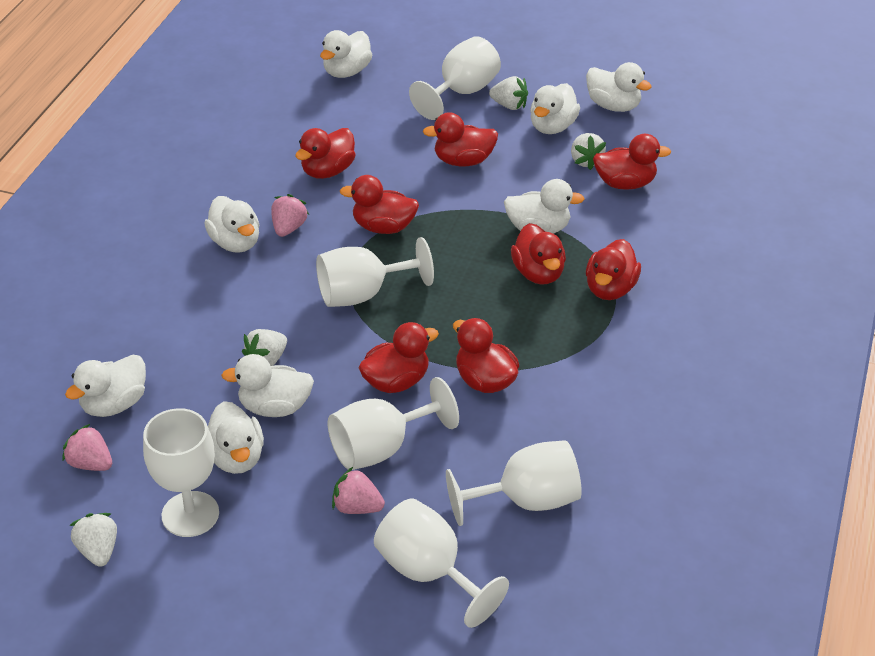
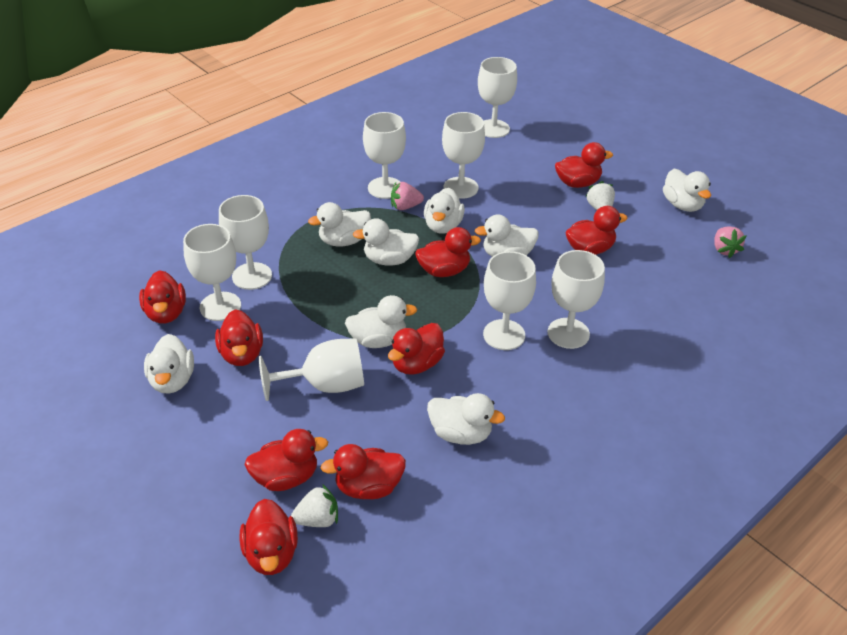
pink strawberry: 3 -> 2
red duck: 8 -> 9
white goblet: 6 -> 8
white strawberry: 4 -> 2

